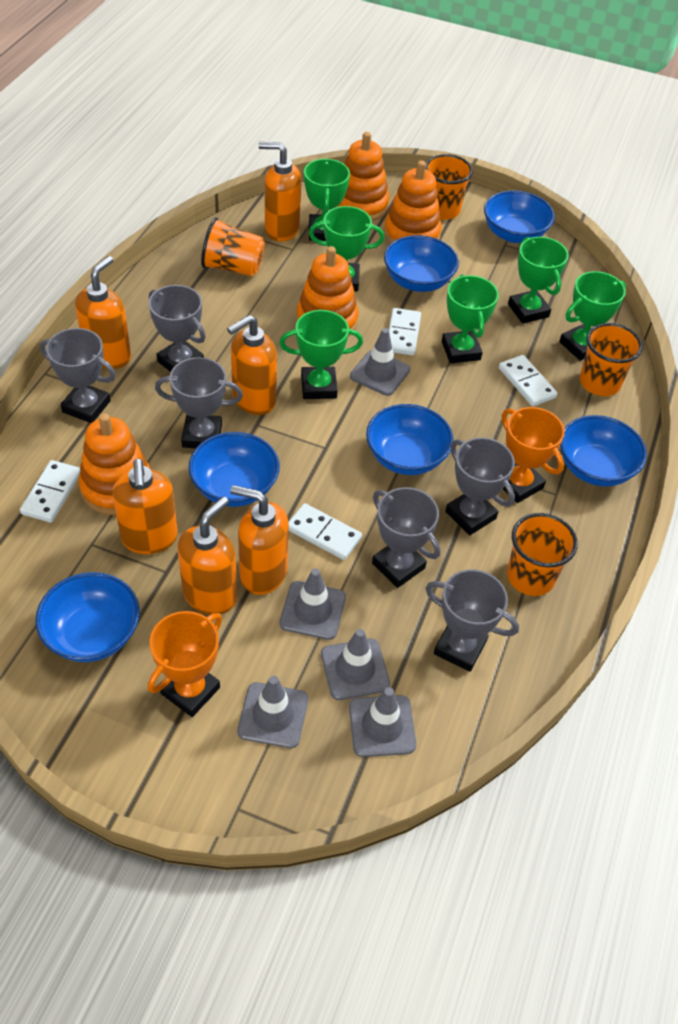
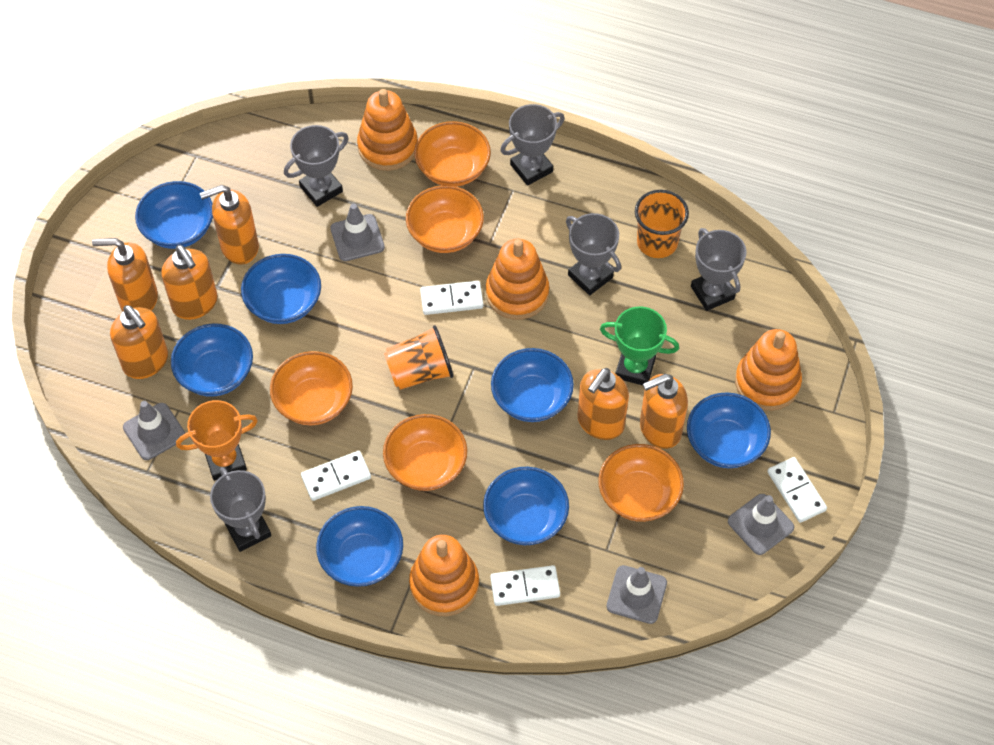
blue bowl: 6 -> 7
green trophy: 6 -> 1
grey traffic cone: 5 -> 4
grey trophy: 6 -> 5
orange bowl: 0 -> 5
orange cup: 4 -> 2
orange trophy: 2 -> 1

